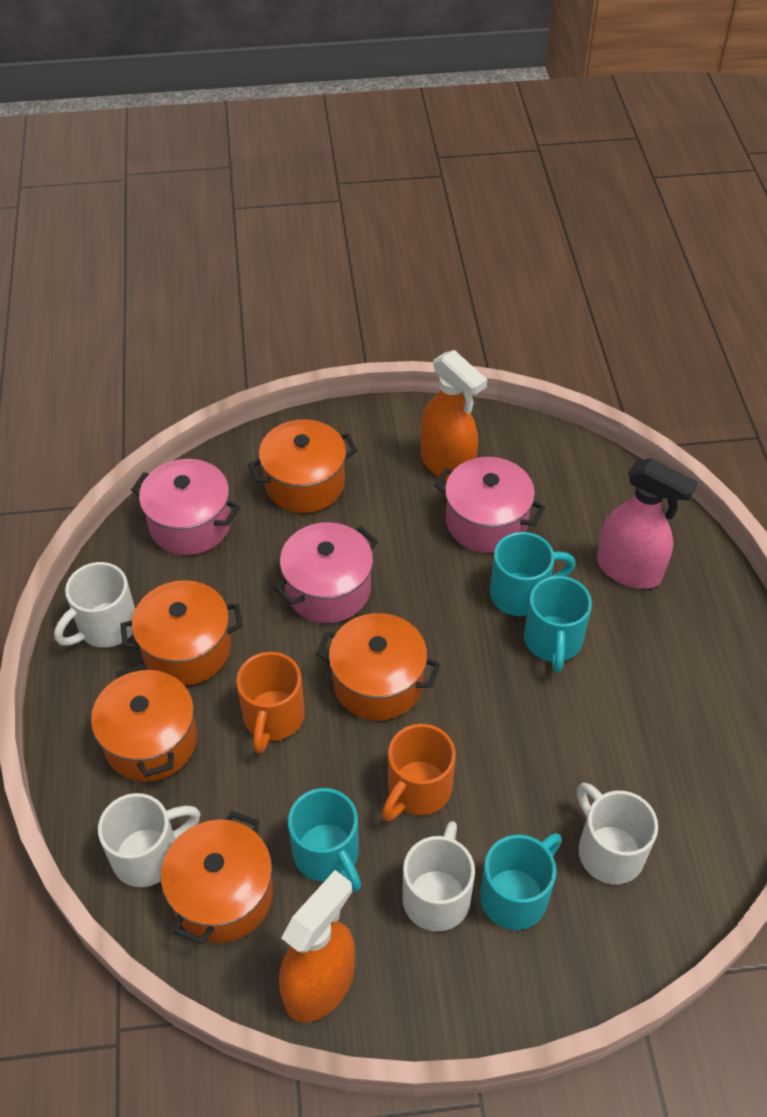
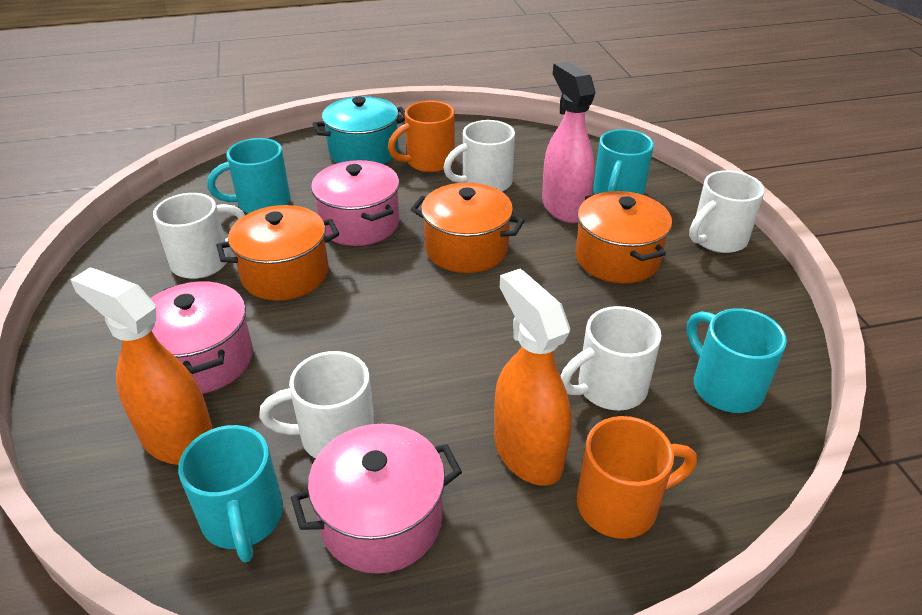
orange pot: 5 -> 3
turquoise pot: 0 -> 1
white mug: 4 -> 5

